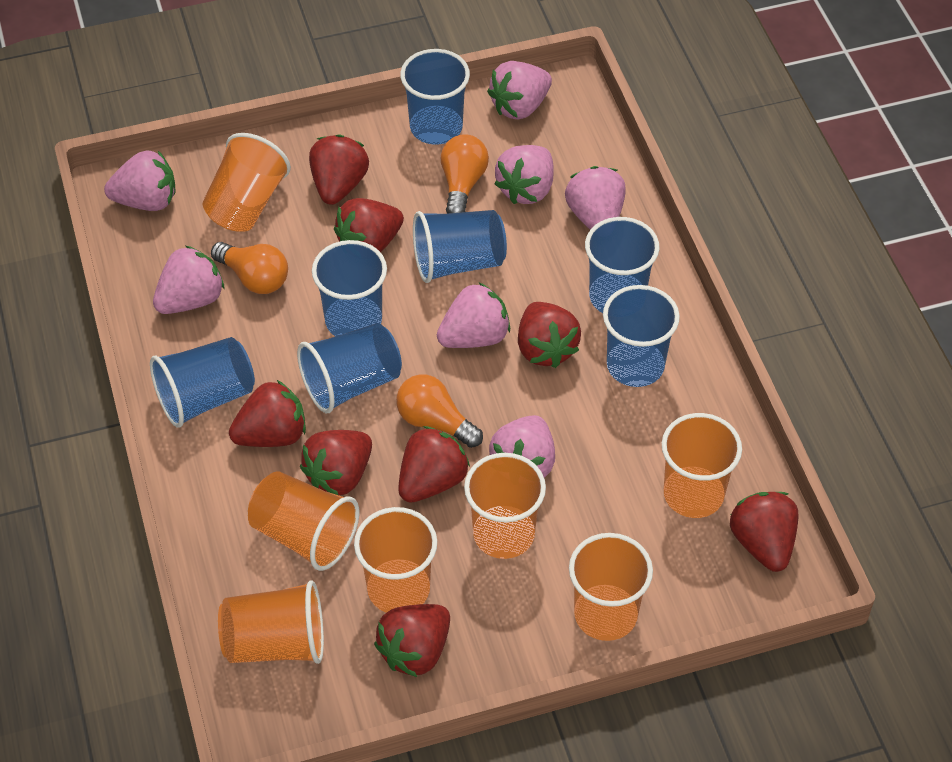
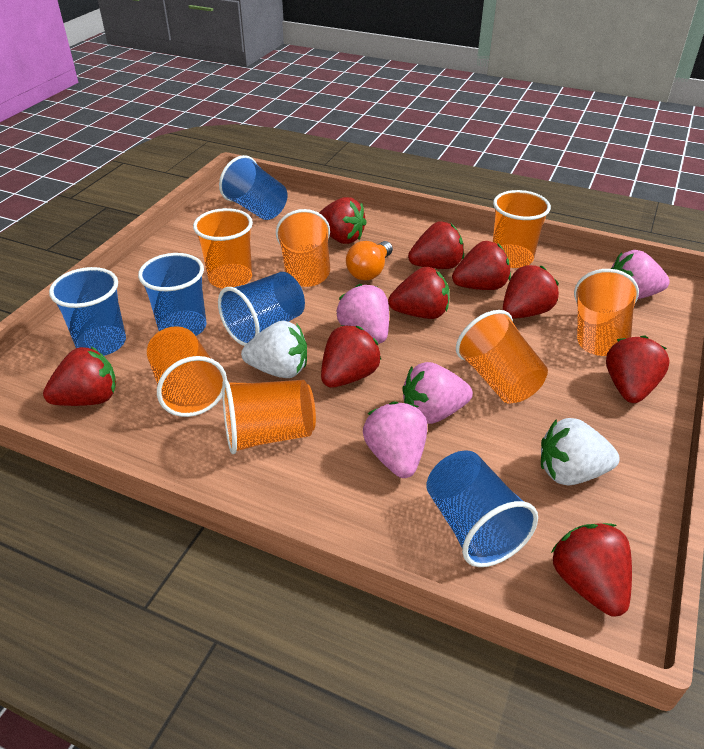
blue cup: 7 -> 5
orange light bulb: 3 -> 1
pink strawberry: 7 -> 4
red strawberry: 8 -> 9
white strawberry: 0 -> 2

